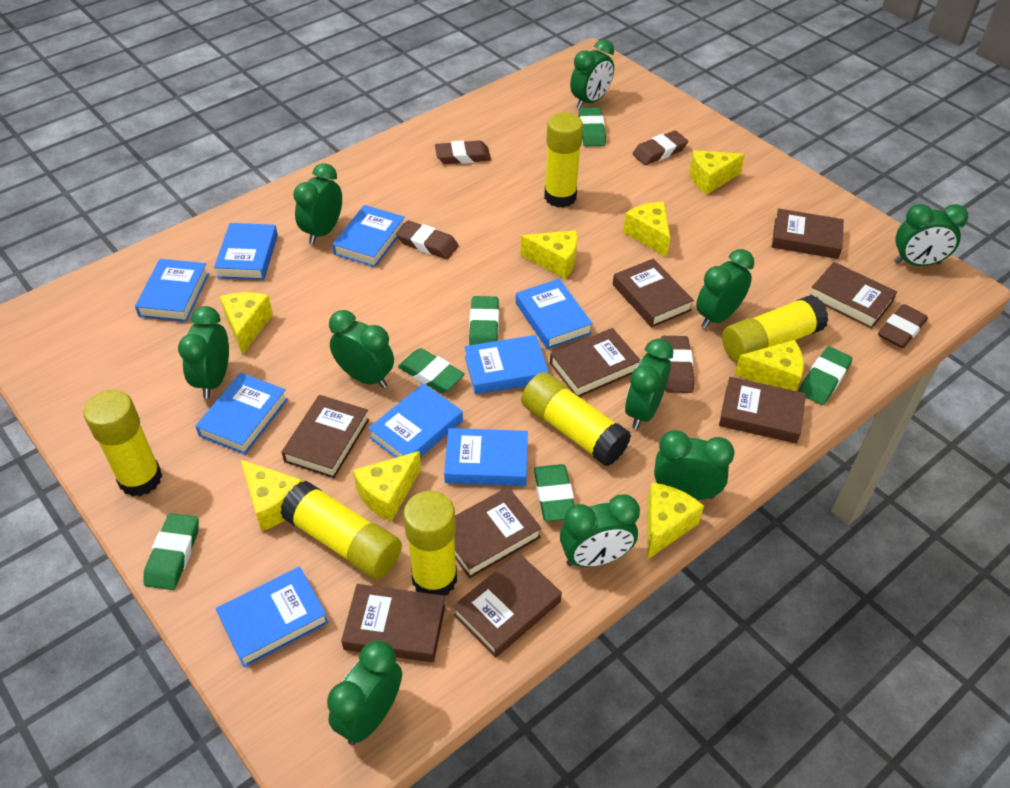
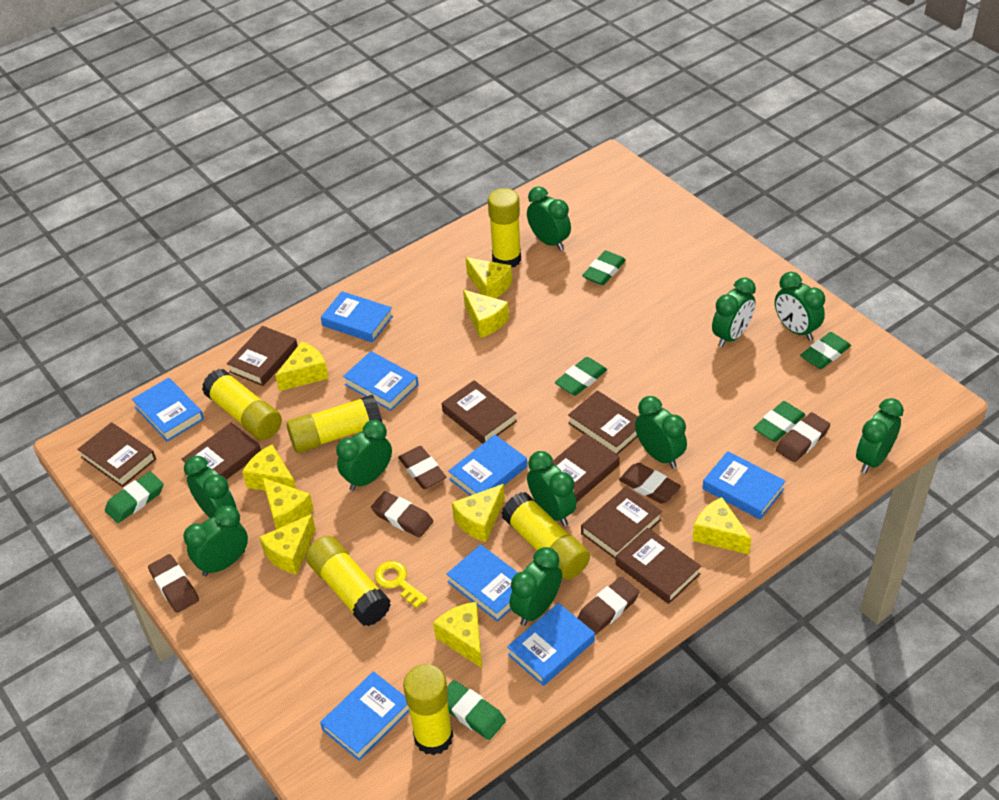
blue book: 9 -> 8
brown book: 9 -> 8
brown eraser: 5 -> 6
yellow cheese: 8 -> 9
yellow key: 0 -> 1

